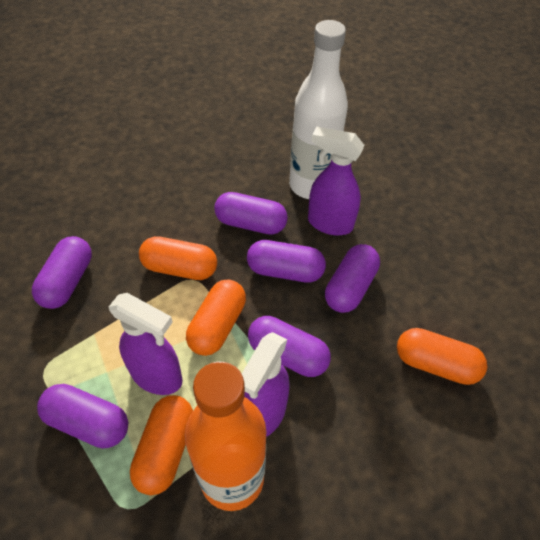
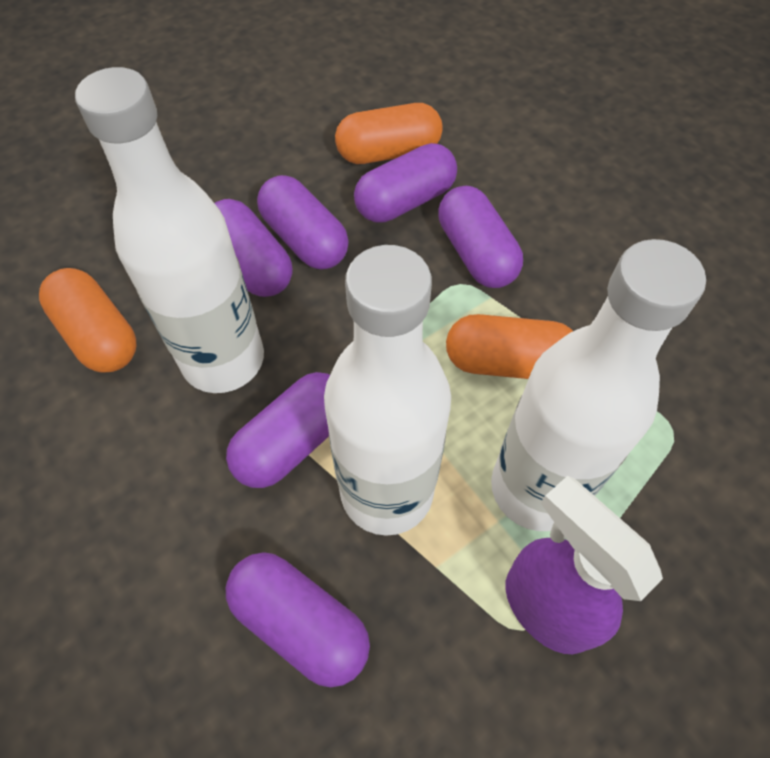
orange bottle: 1 -> 0
orange capsule: 4 -> 3
purple spray bottle: 3 -> 1
white bottle: 1 -> 3

